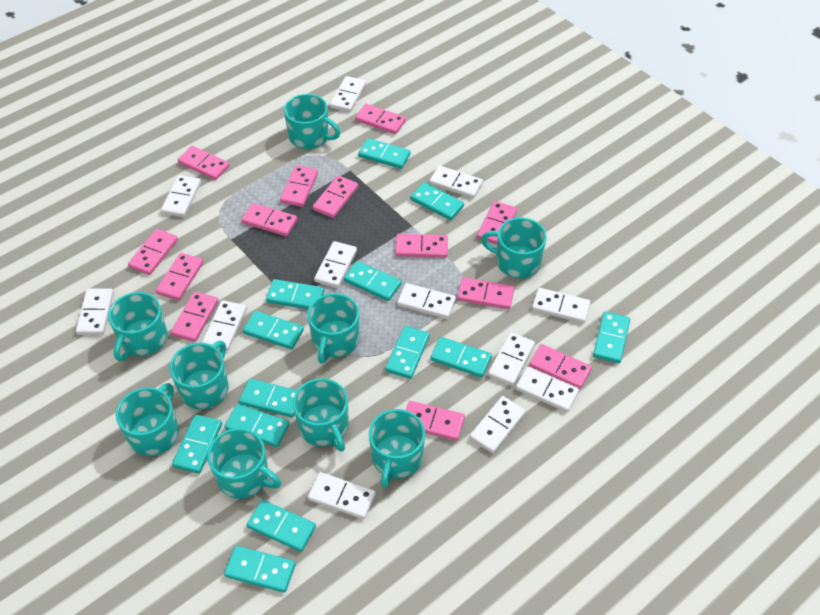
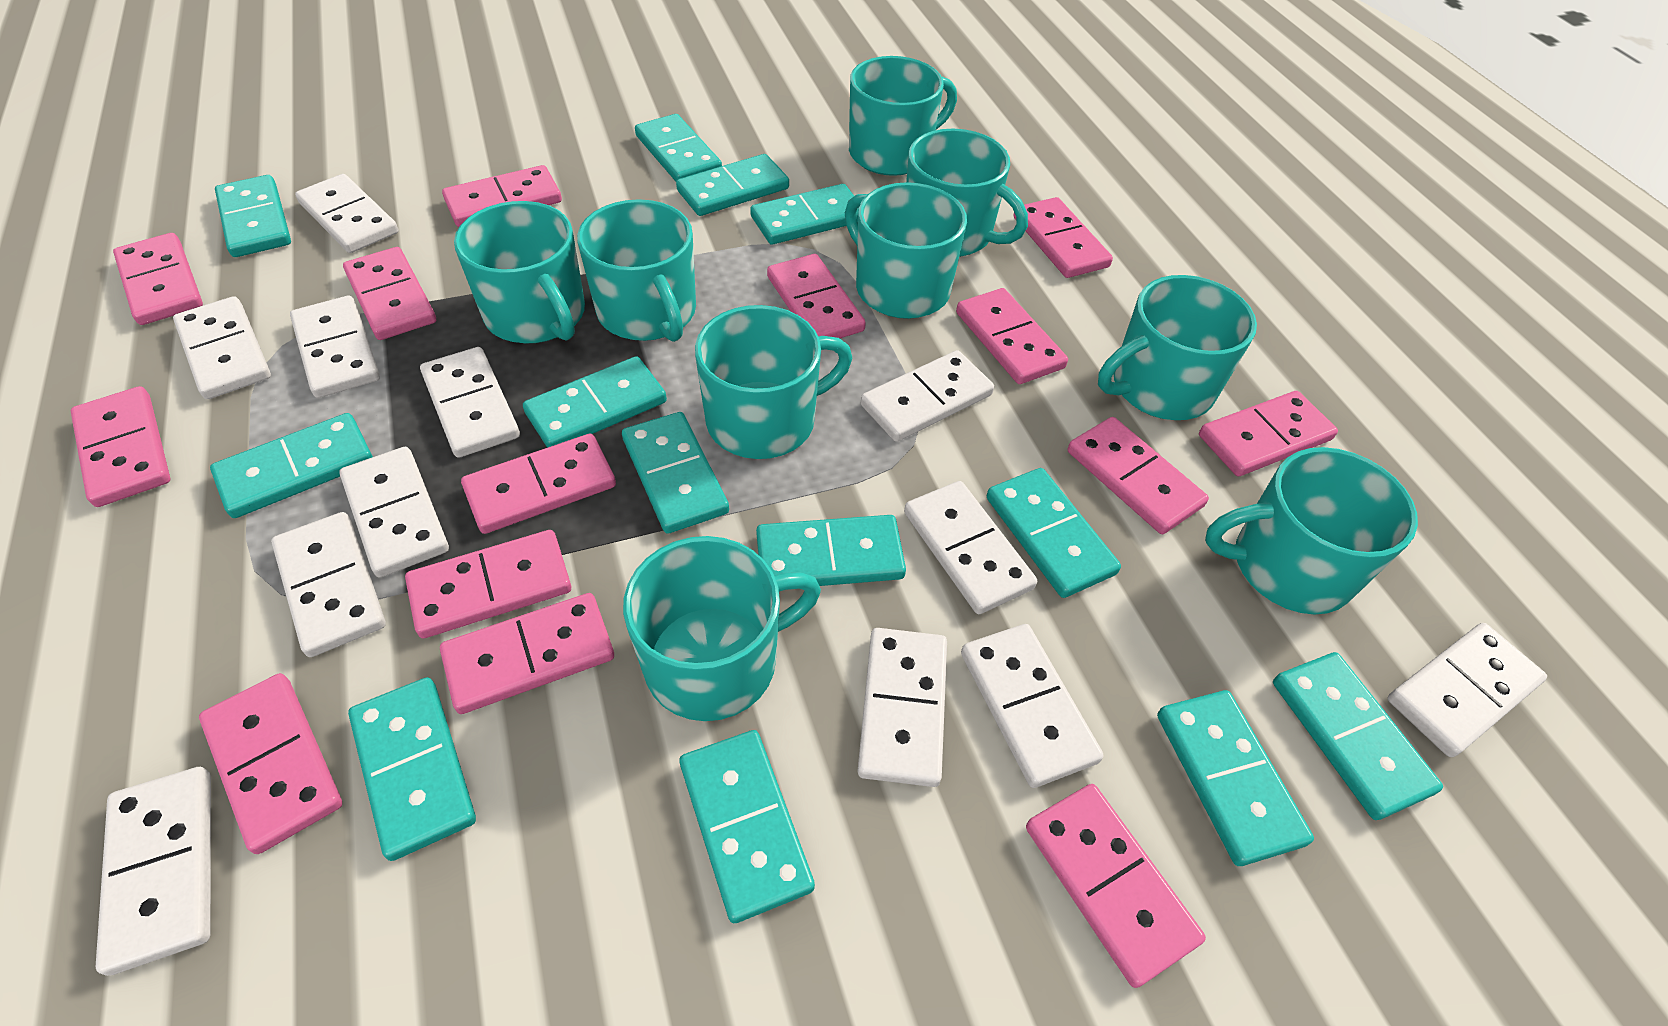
pink domino: 13 -> 14

